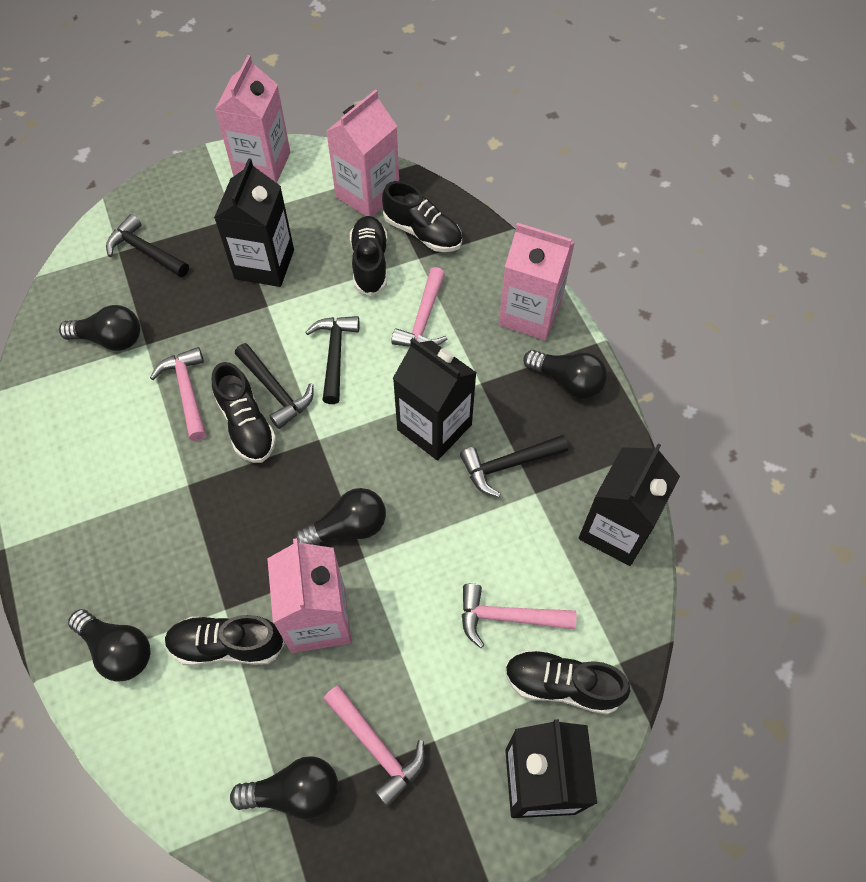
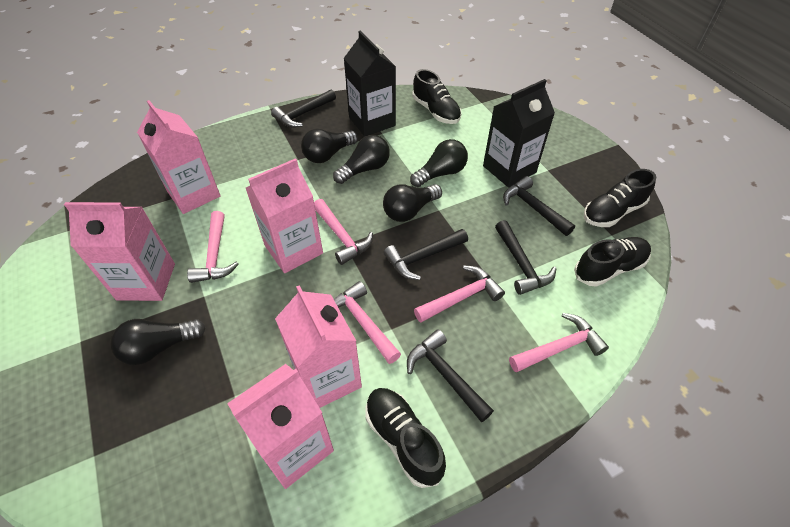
black carton: 4 -> 2
black hammer: 4 -> 5
black shoe: 5 -> 4
pink carton: 4 -> 5
pink hammer: 4 -> 5

